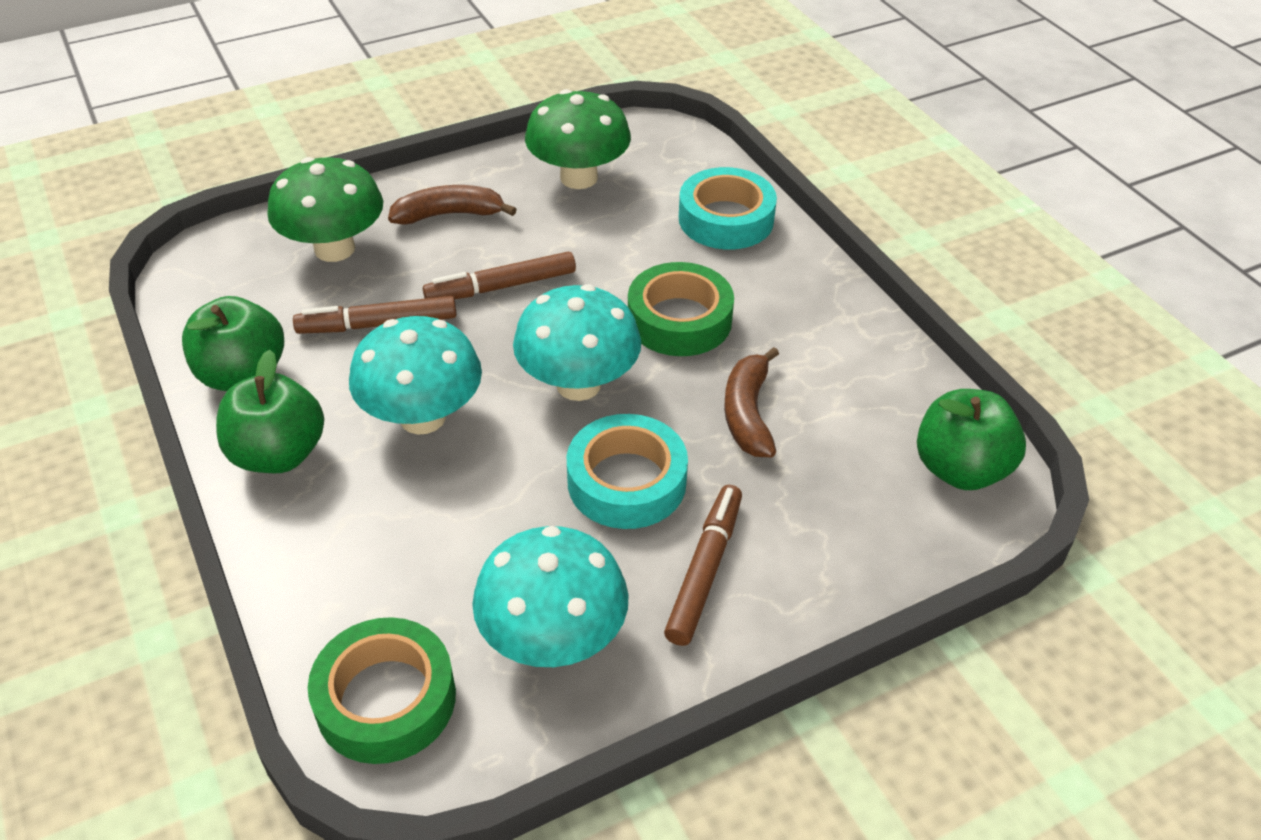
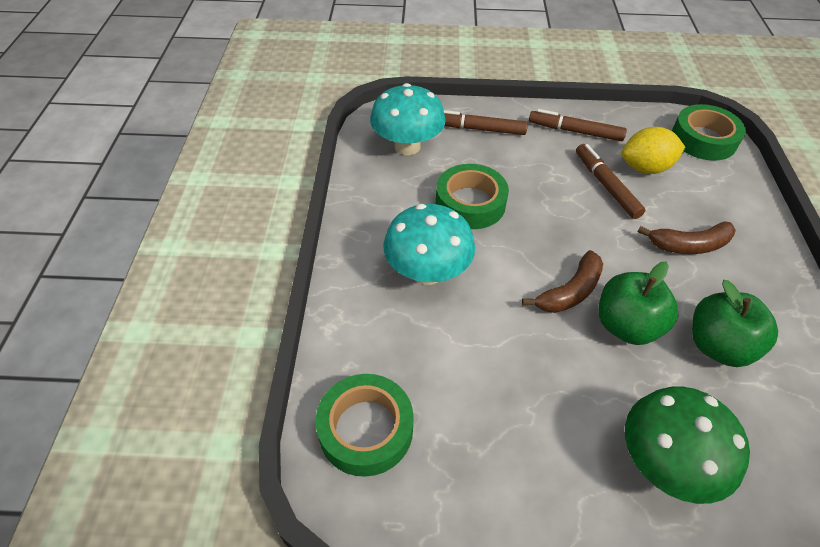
green apple: 3 -> 2
green mushroom: 2 -> 1
green tape: 2 -> 3
turquoise mushroom: 3 -> 2
turquoise tape: 2 -> 0
yellow lemon: 0 -> 1

